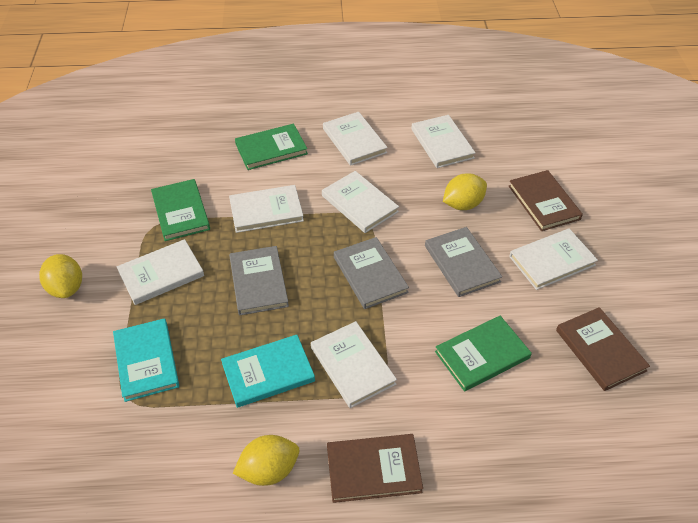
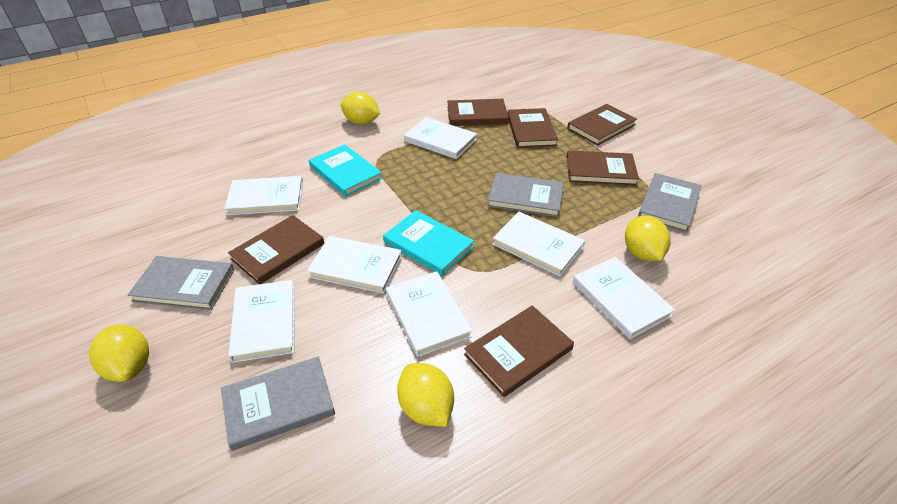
brown book: 3 -> 6
green book: 3 -> 0
grey book: 3 -> 4
yellow lemon: 3 -> 4

